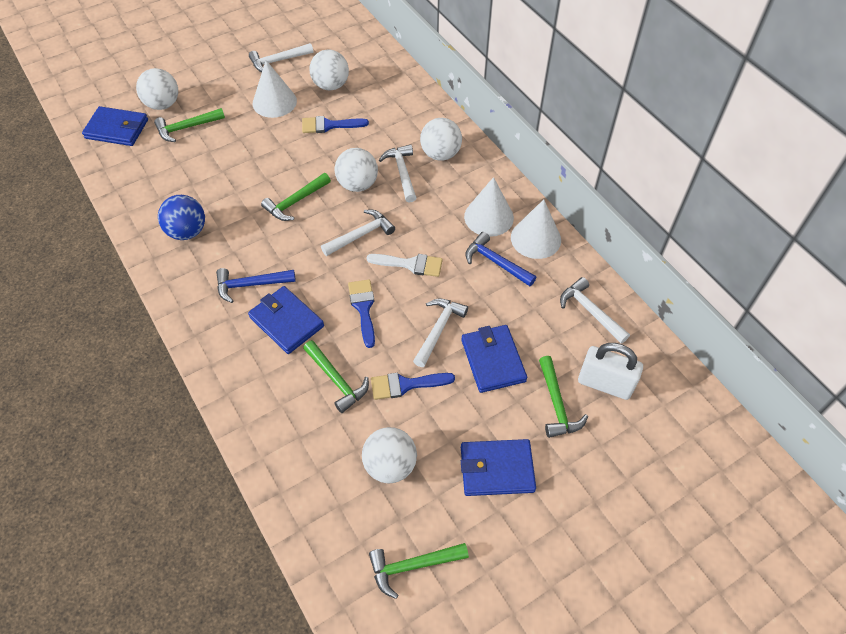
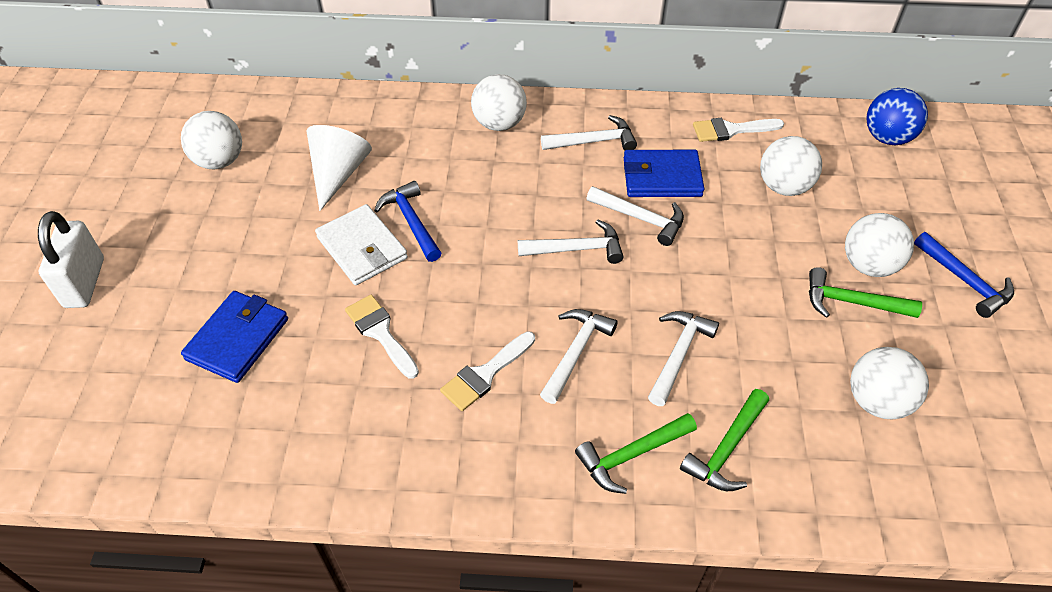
blue brush: 3 -> 0
blue wallet: 4 -> 2
green hammer: 5 -> 3
white brush: 1 -> 3
white cone: 3 -> 1
white wallet: 0 -> 1

